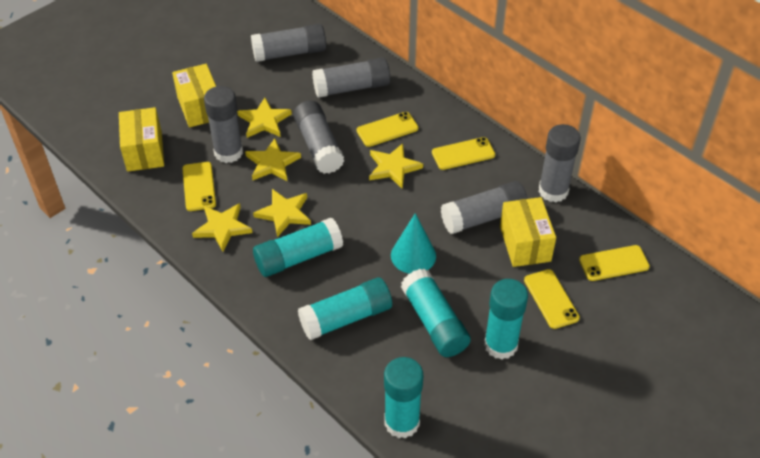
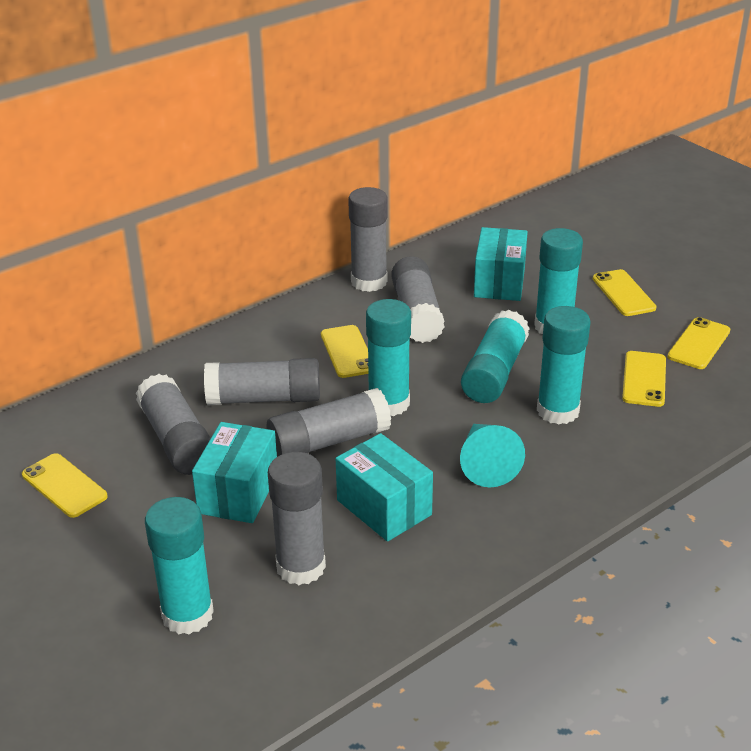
turquoise box: 0 -> 3
yellow box: 3 -> 0
yellow star: 5 -> 0

